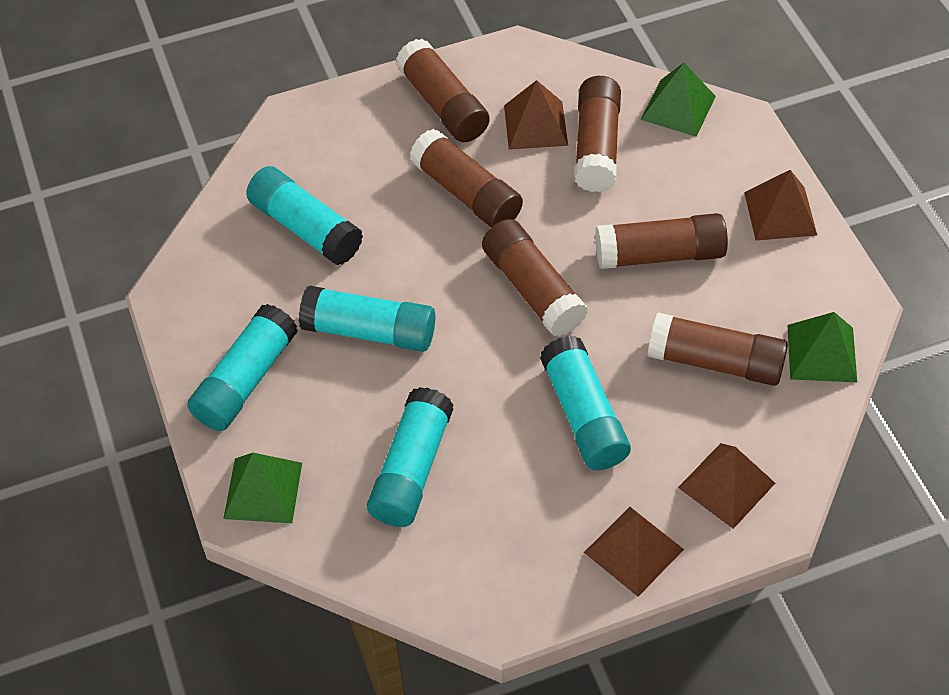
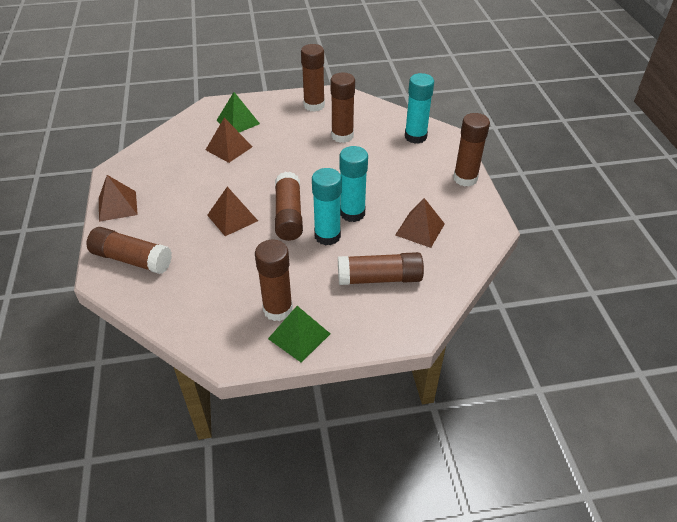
brown glue stick: 6 -> 7
green pyramid: 3 -> 2
turquoise glue stick: 5 -> 3

